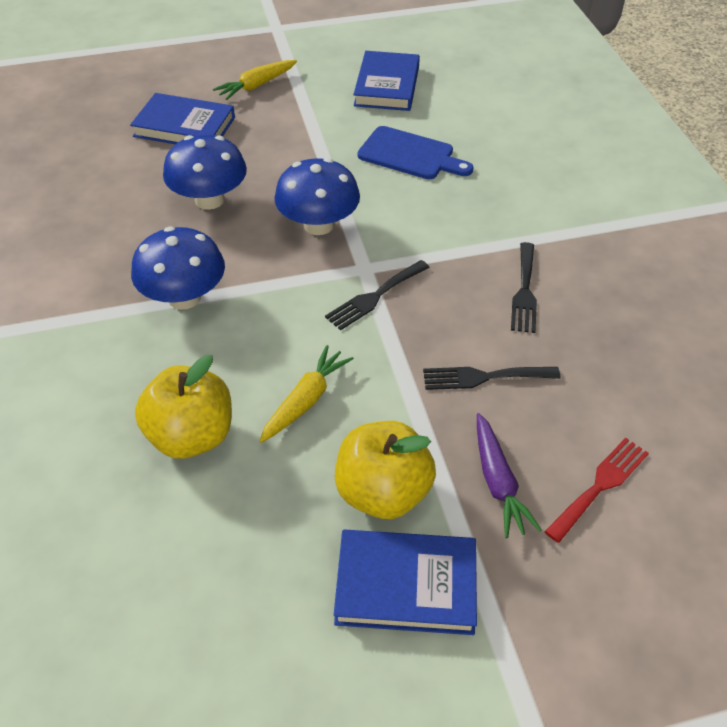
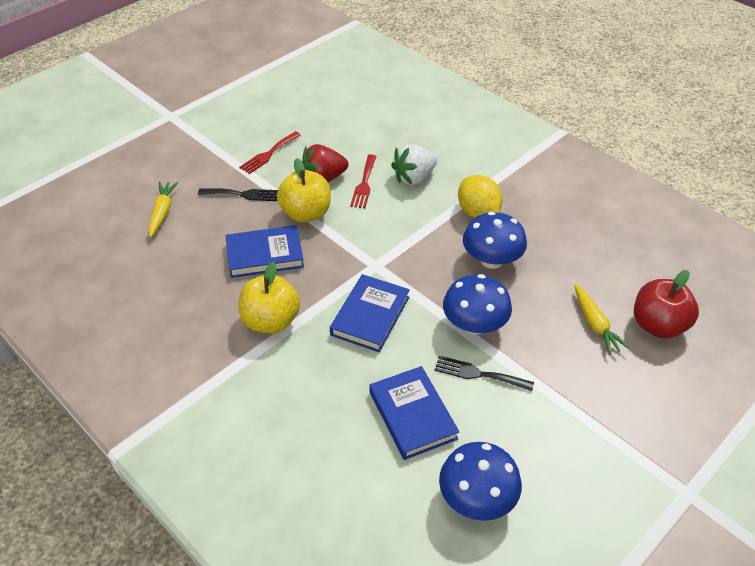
black fork: 3 -> 2
blue cutting board: 1 -> 0
purple carrot: 1 -> 0
red apple: 0 -> 1
red fork: 1 -> 2
red strawberry: 0 -> 1
white strawberry: 0 -> 1
yellow lemon: 0 -> 1

